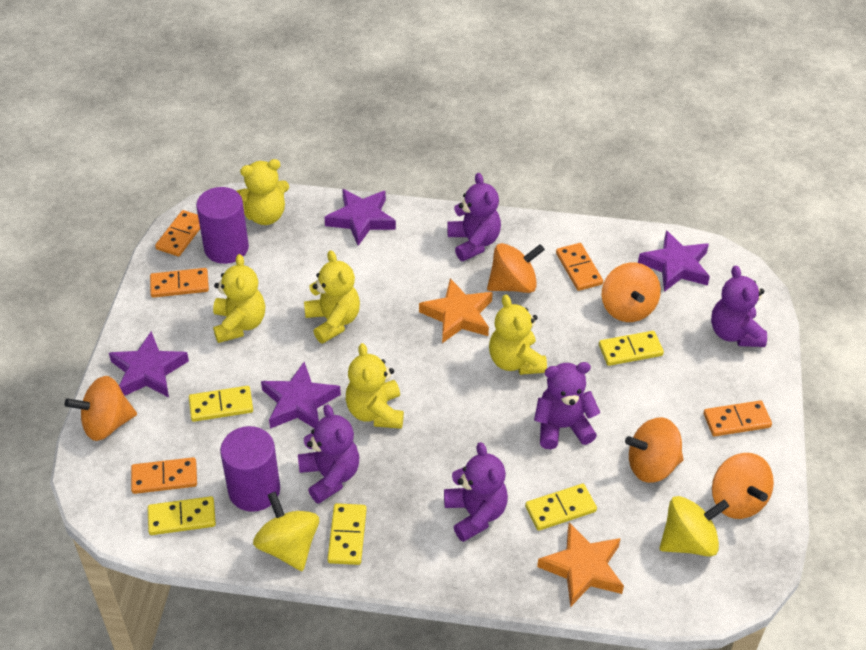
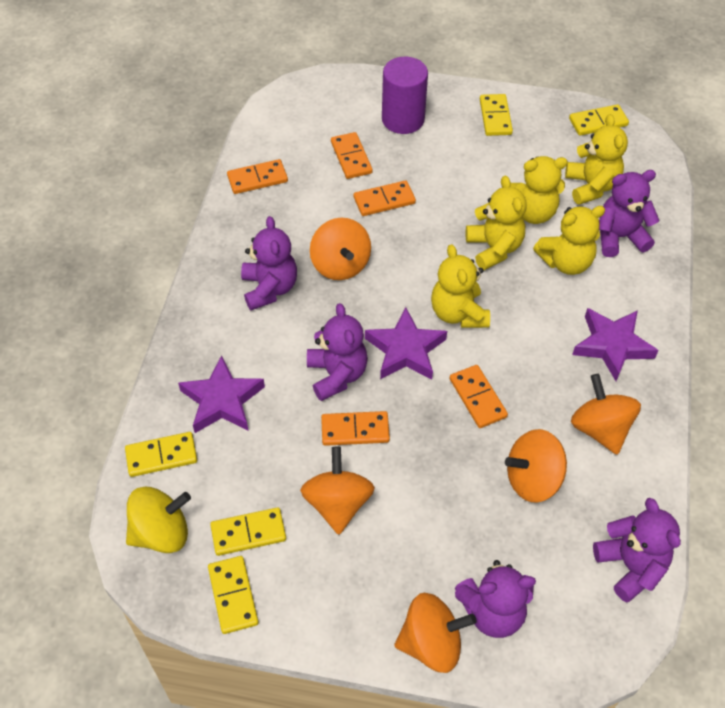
orange star: 2 -> 0
purple cylinder: 2 -> 1
purple star: 4 -> 3
yellow spinning top: 2 -> 1

